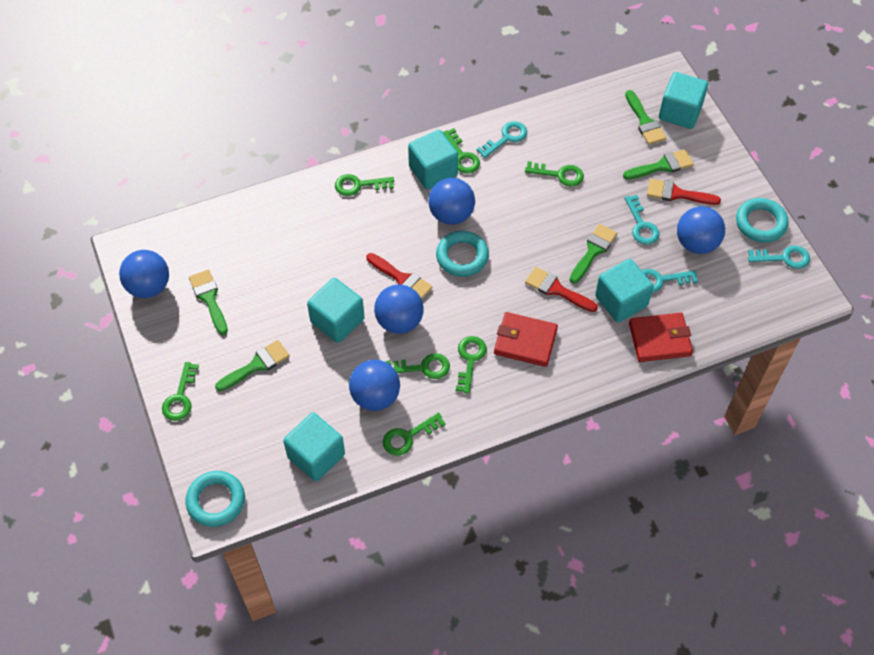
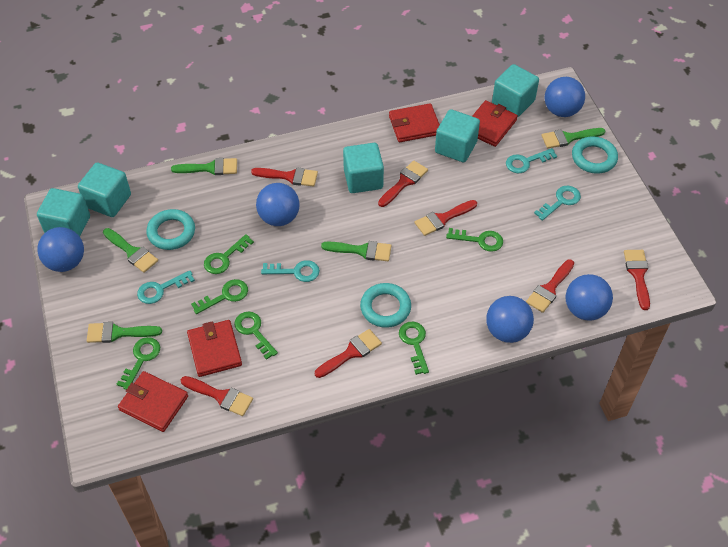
green key: 7 -> 6
red brush: 3 -> 7
red wallet: 2 -> 4

